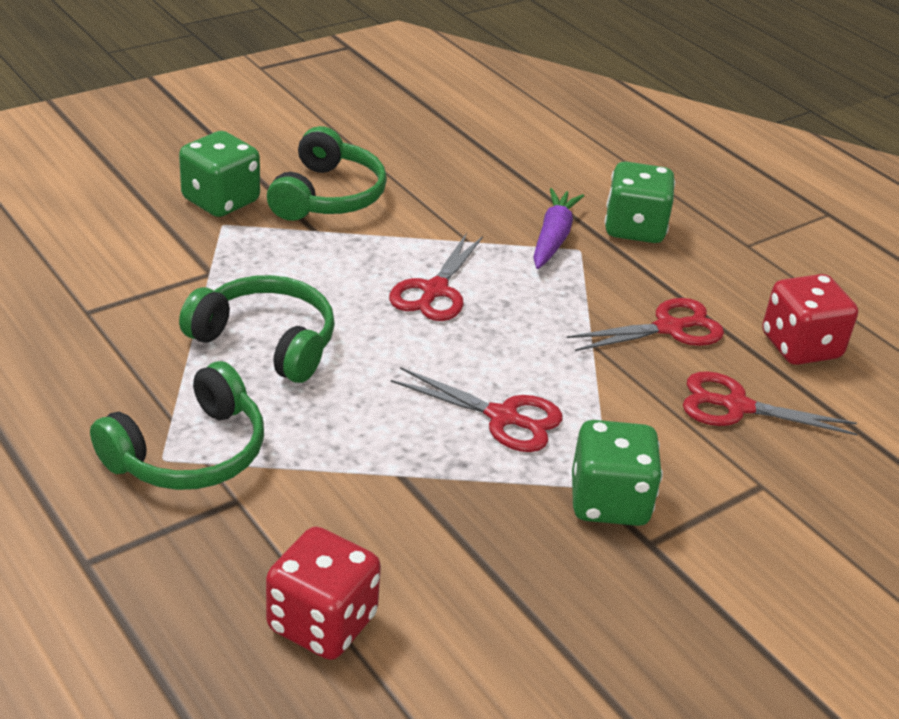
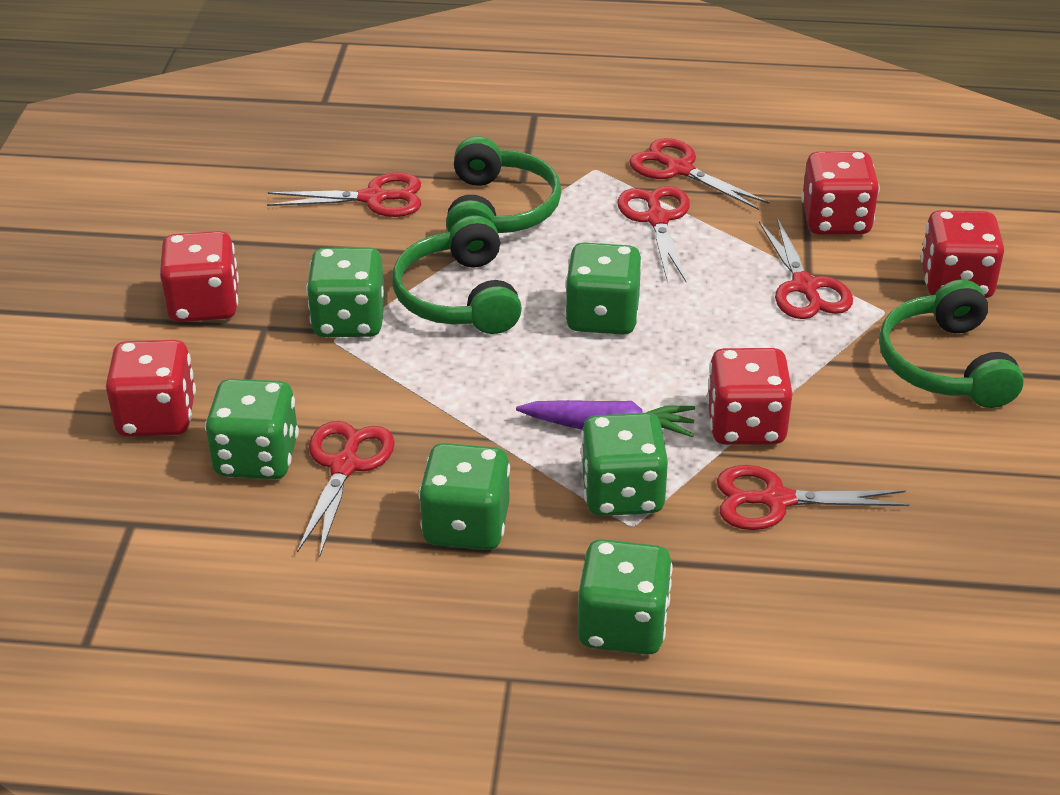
green dice: 3 -> 6
red dice: 2 -> 5
red scissors: 4 -> 6

